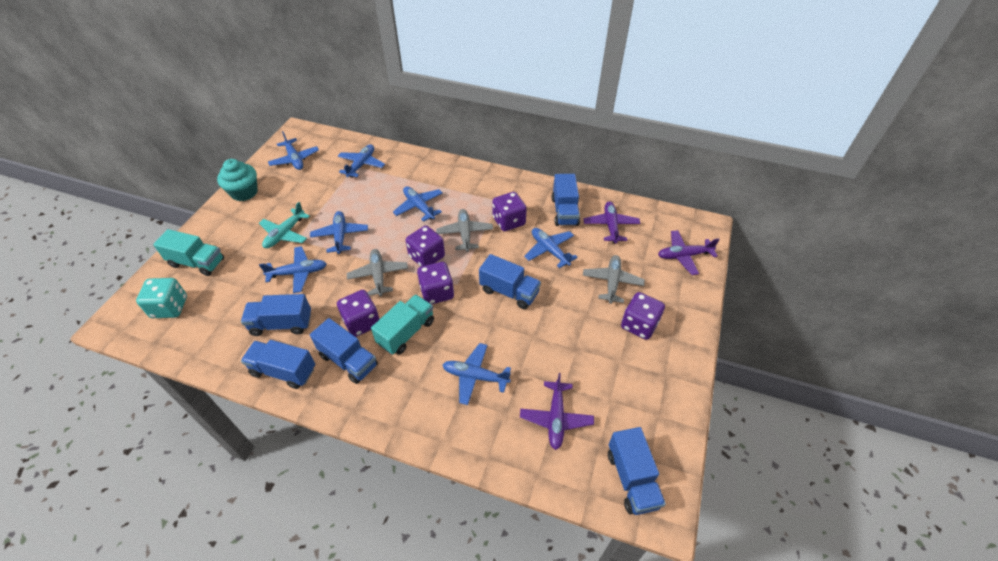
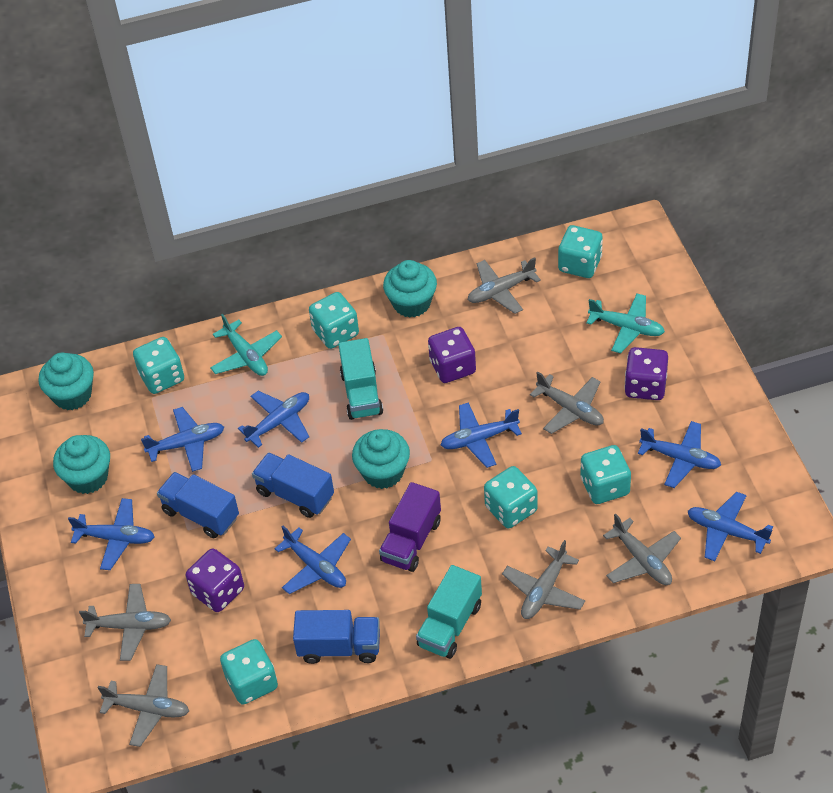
blue truck: 6 -> 3
grey plane: 3 -> 6
purple dice: 5 -> 3
purple plane: 3 -> 0
purple truck: 0 -> 1
turquoise cupcake: 1 -> 4
turquoise dice: 1 -> 6
turquoise plane: 1 -> 2

